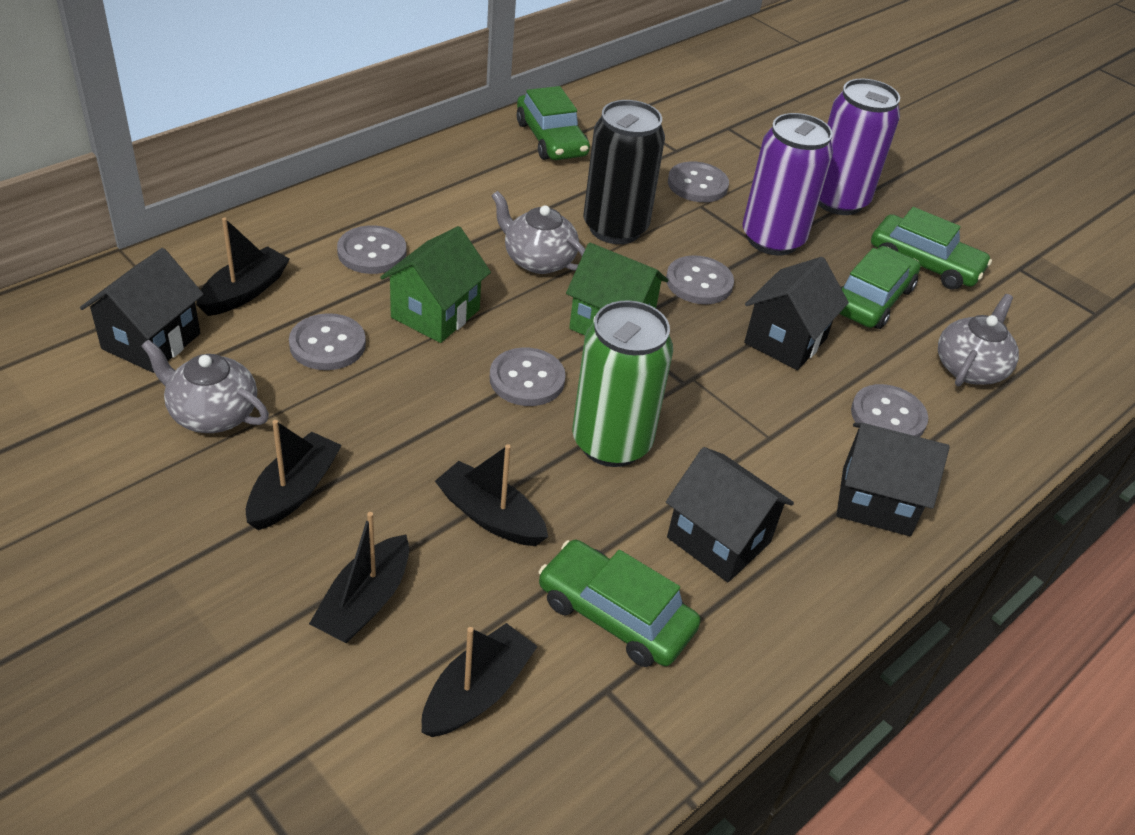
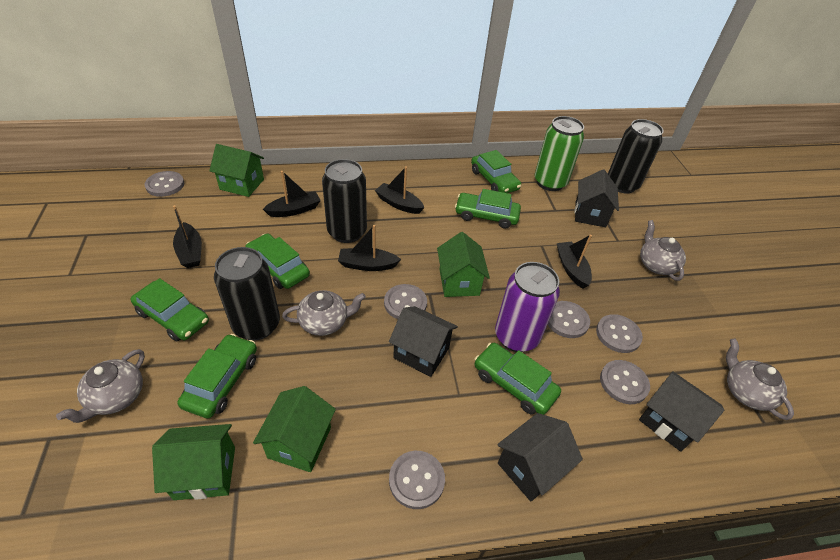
black can: 1 -> 3
green car: 4 -> 6
green house: 2 -> 4
grey teapot: 3 -> 4
purple can: 2 -> 1

